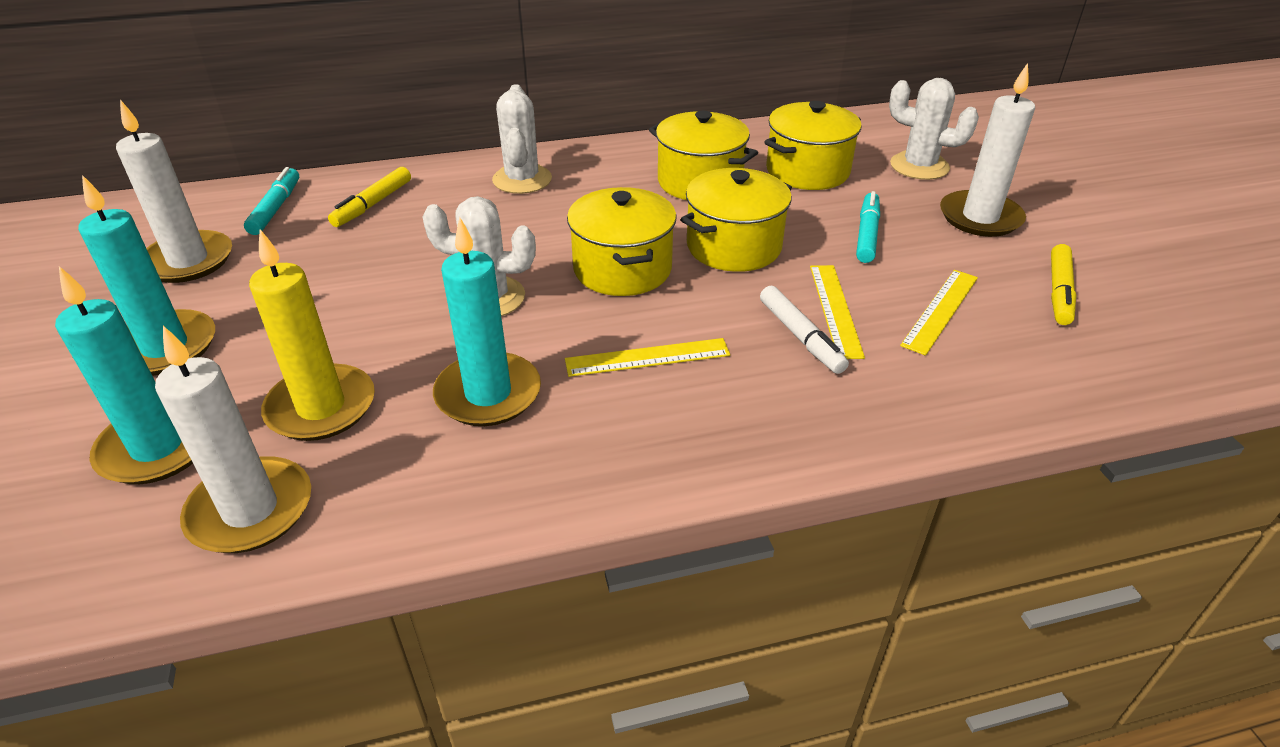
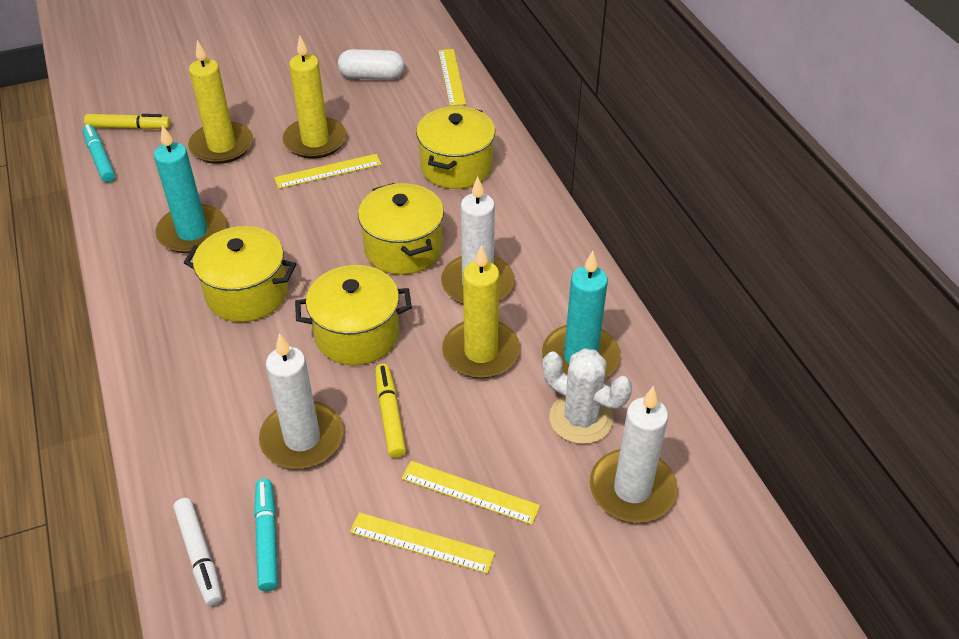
turquoise candle: 3 -> 2
white cactus: 3 -> 1
white capsule: 0 -> 1
yellow candle: 1 -> 3
yellow ruler: 3 -> 4

